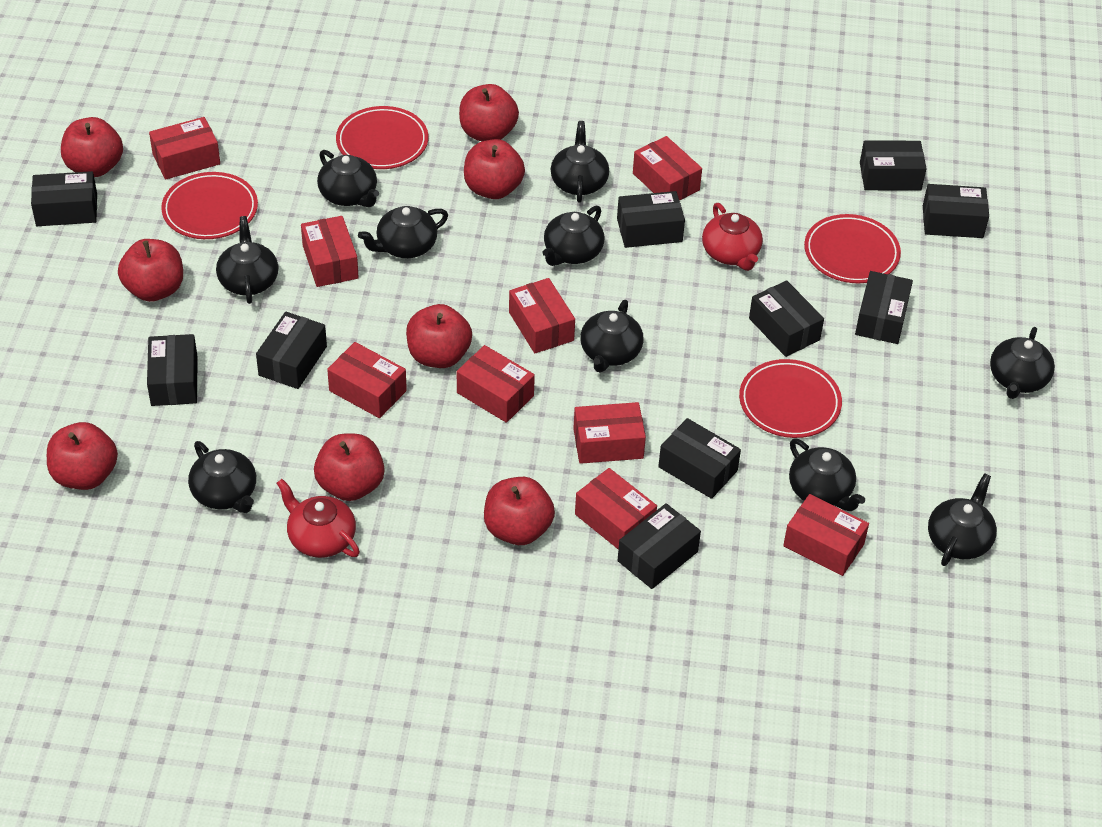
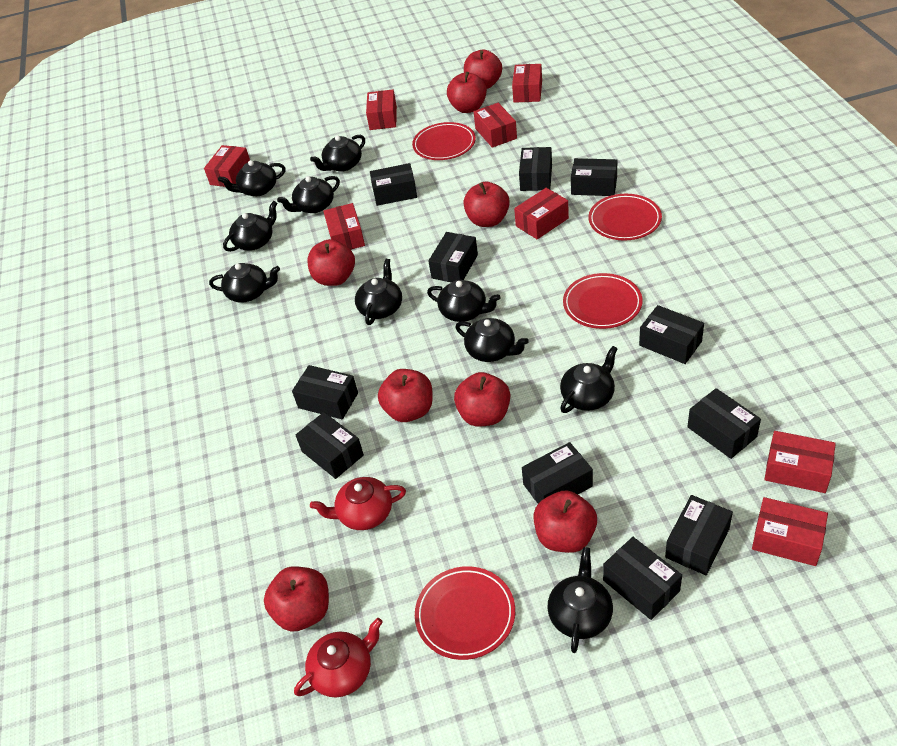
black box: 10 -> 11
red box: 9 -> 8

